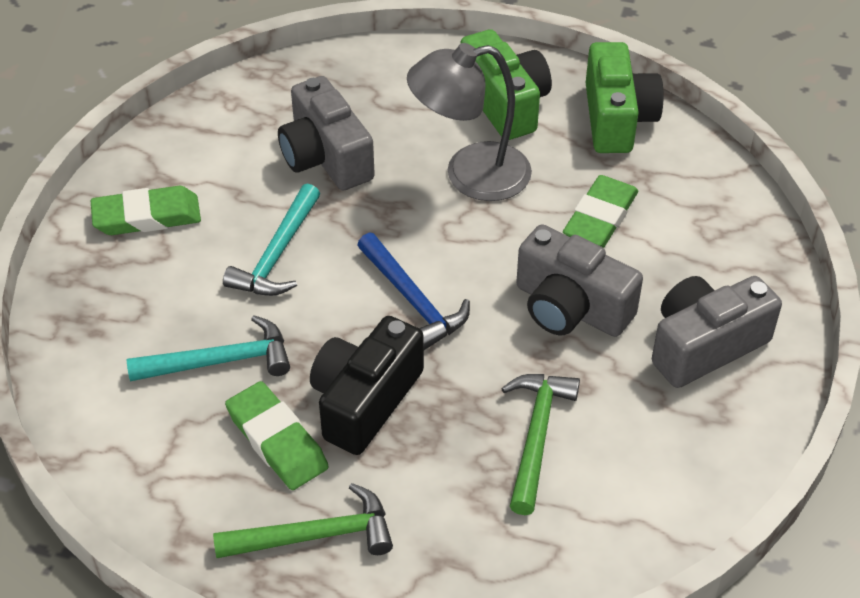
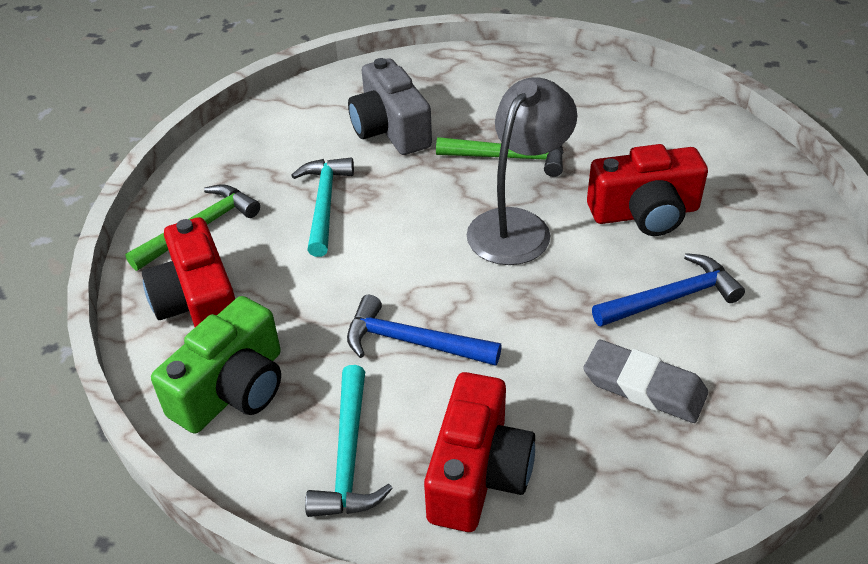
black camera: 1 -> 0
blue hammer: 1 -> 2
green camera: 2 -> 1
green eraser: 3 -> 0
grey camera: 3 -> 1
grey eraser: 0 -> 1
red camera: 0 -> 3

